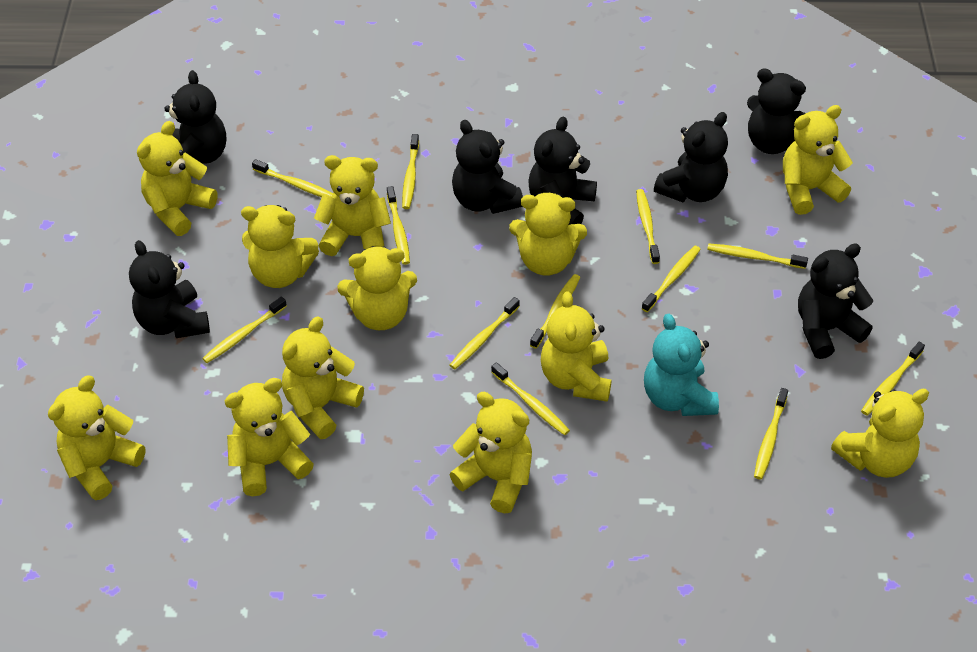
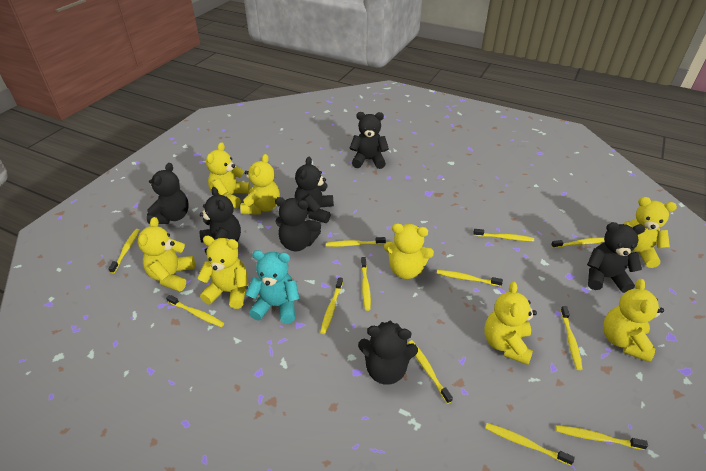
yellow teddy bear: 12 -> 8

